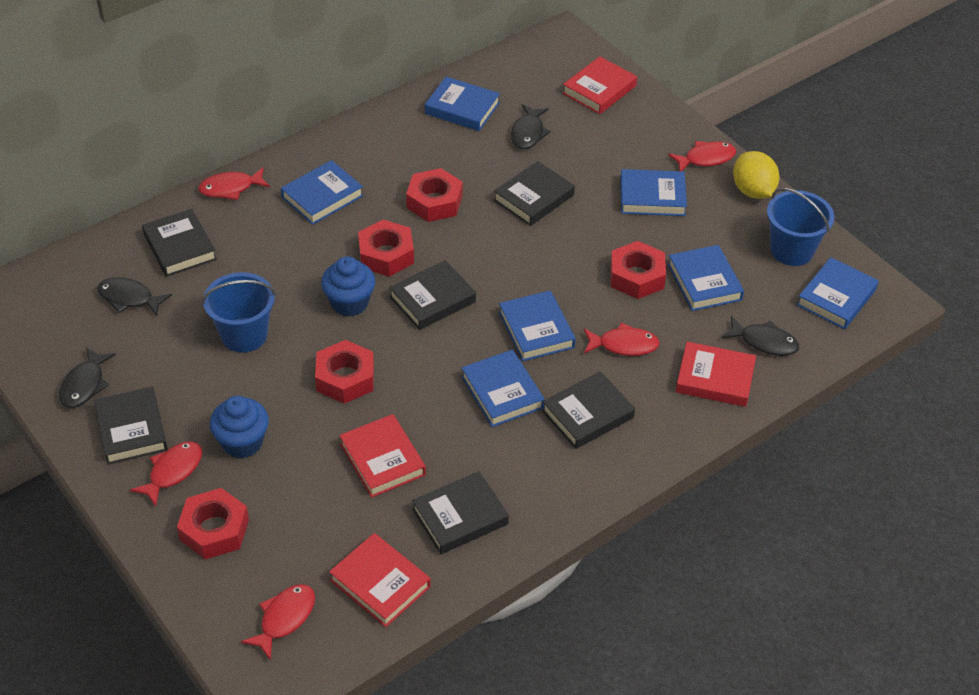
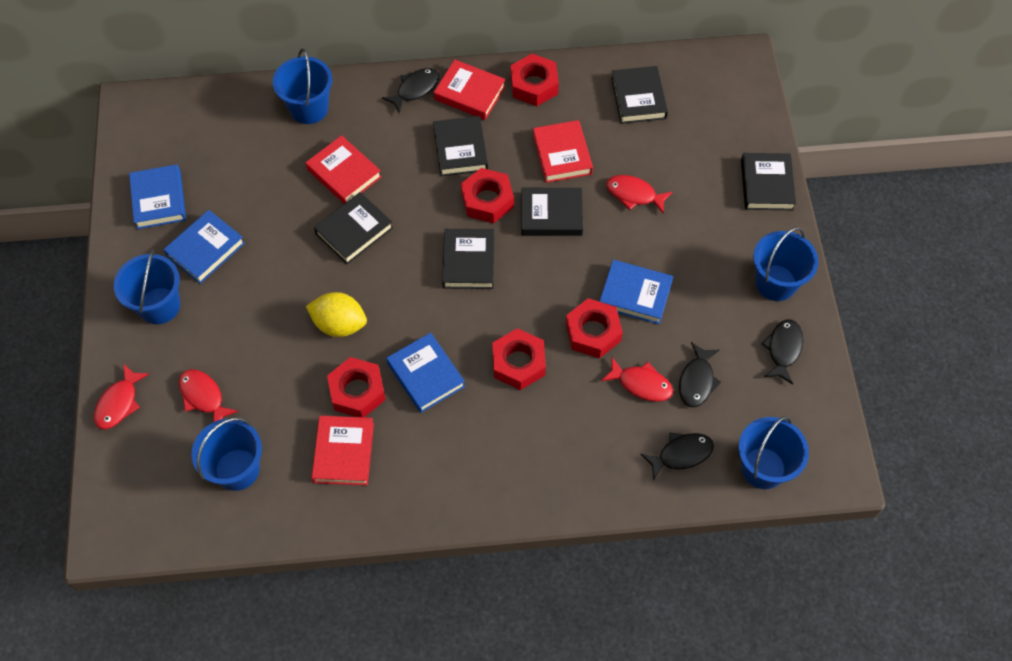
blue book: 7 -> 4
blue bucket: 2 -> 5
blue cupcake: 2 -> 0
red fish: 5 -> 4

